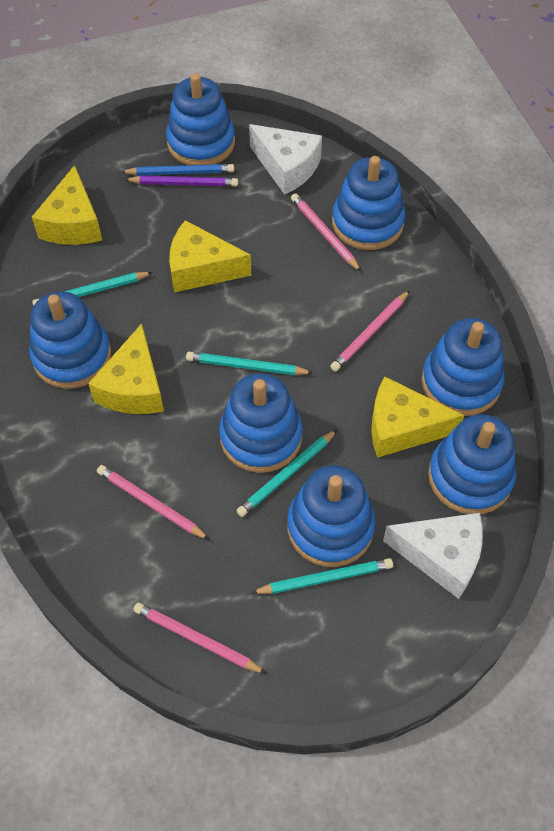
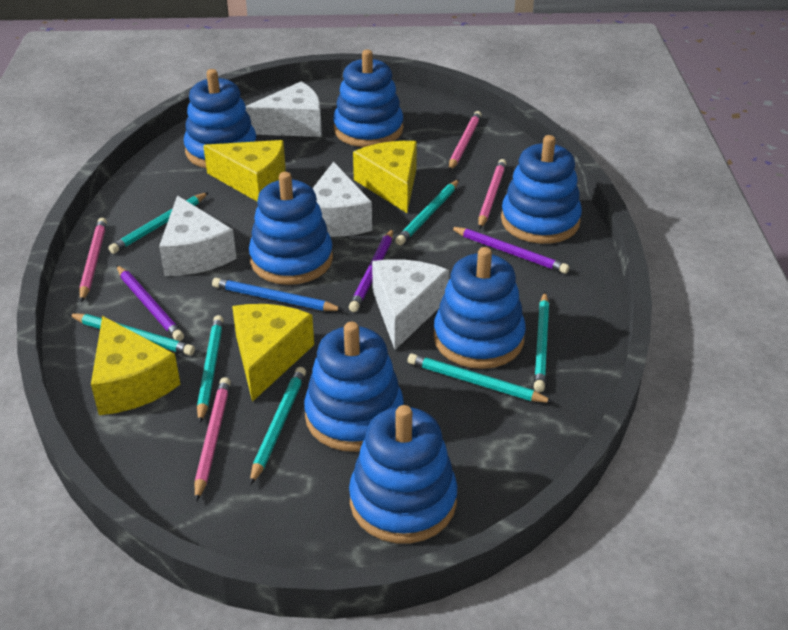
purple pencil: 1 -> 3
turquoise pencil: 4 -> 7
white cheese: 2 -> 4

